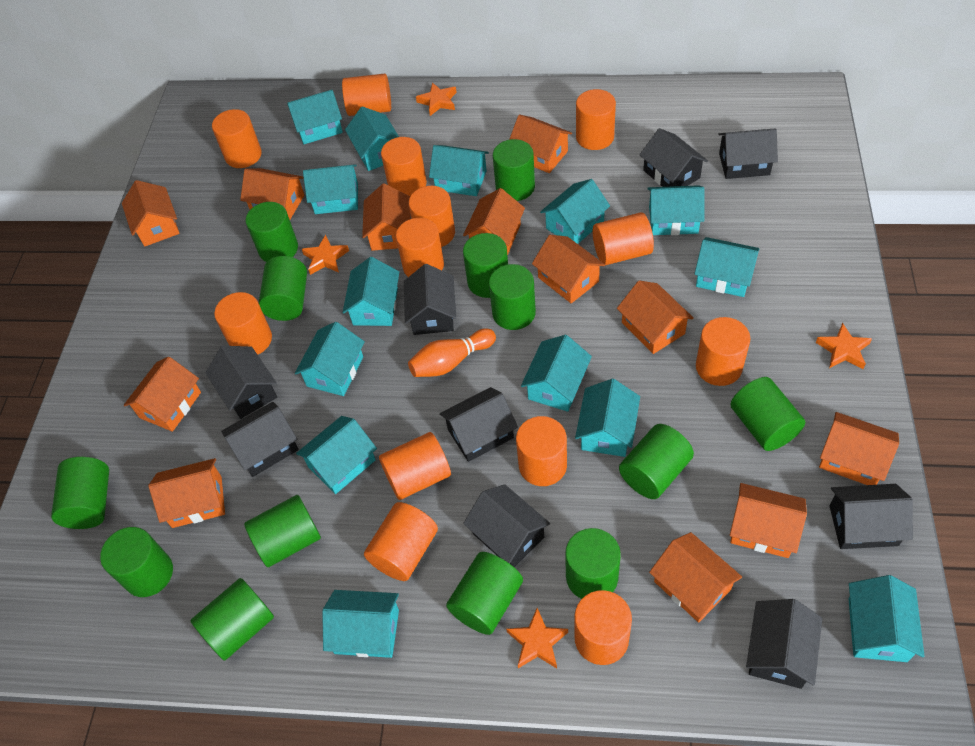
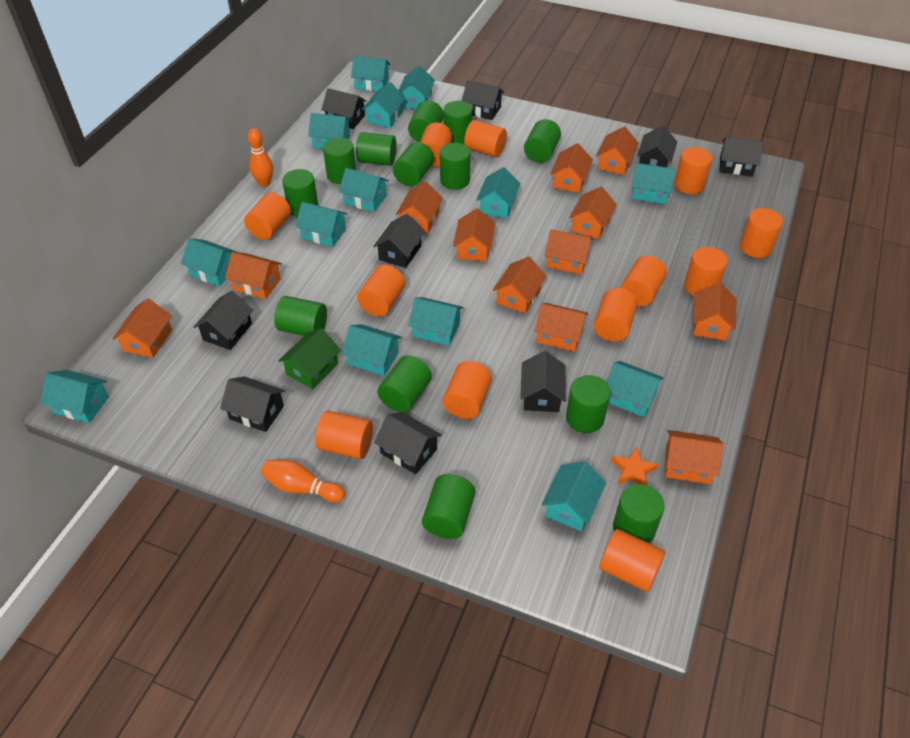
green house: 0 -> 1
orange bowling pin: 1 -> 2
orange cylinder: 13 -> 12
orange star: 4 -> 1

